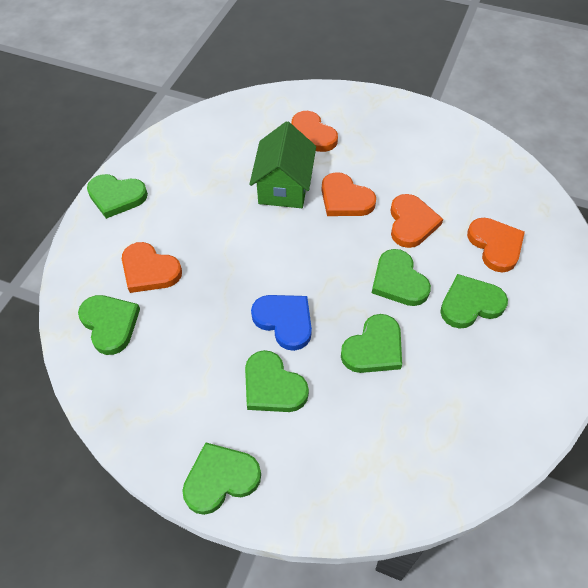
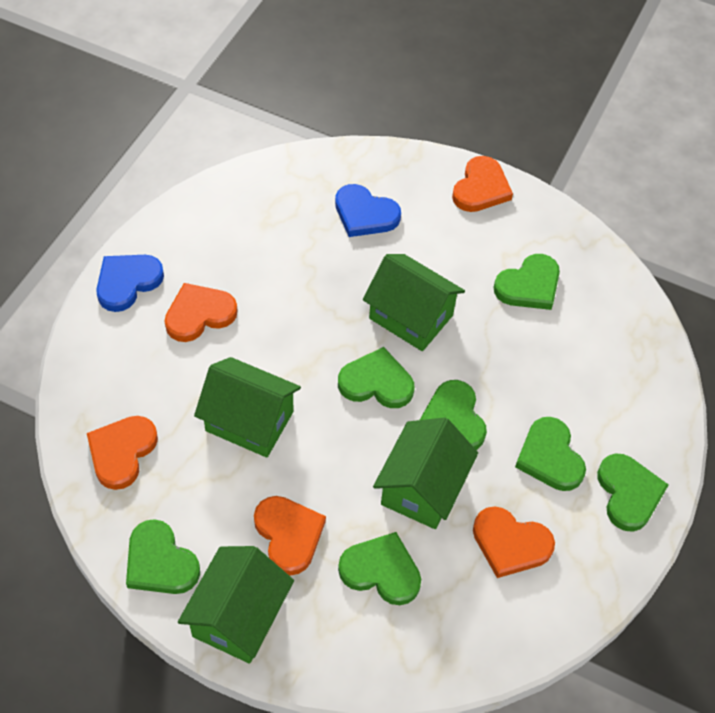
blue heart: 1 -> 2
green house: 1 -> 4

